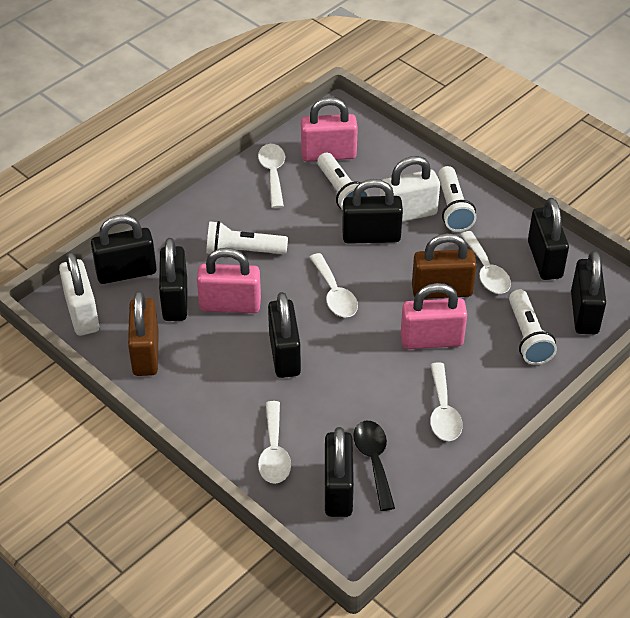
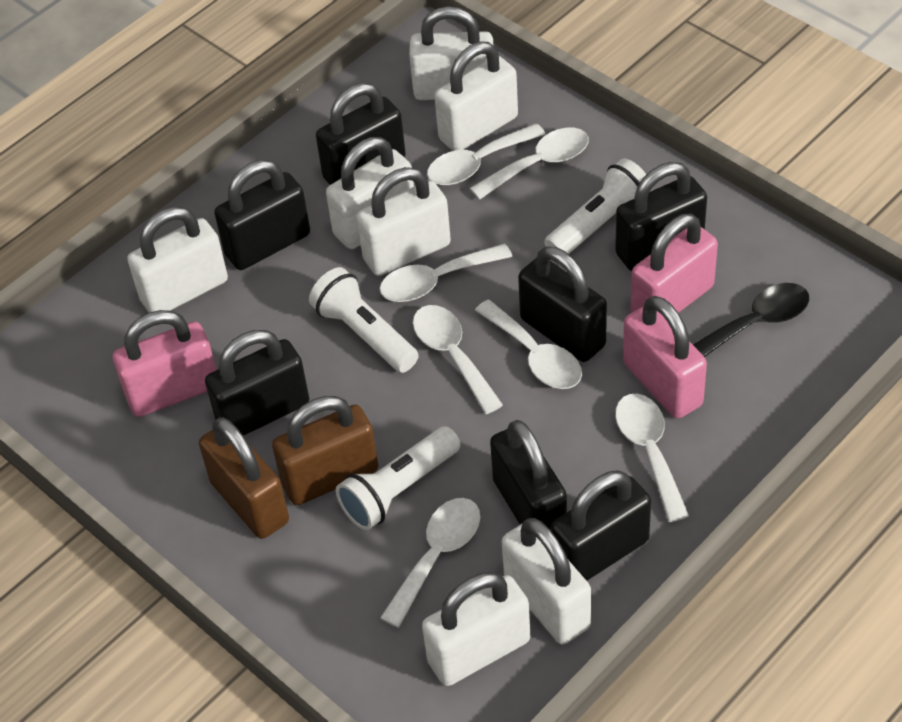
white flashlight: 4 -> 3
white padlock: 2 -> 7
white spoon: 5 -> 7

